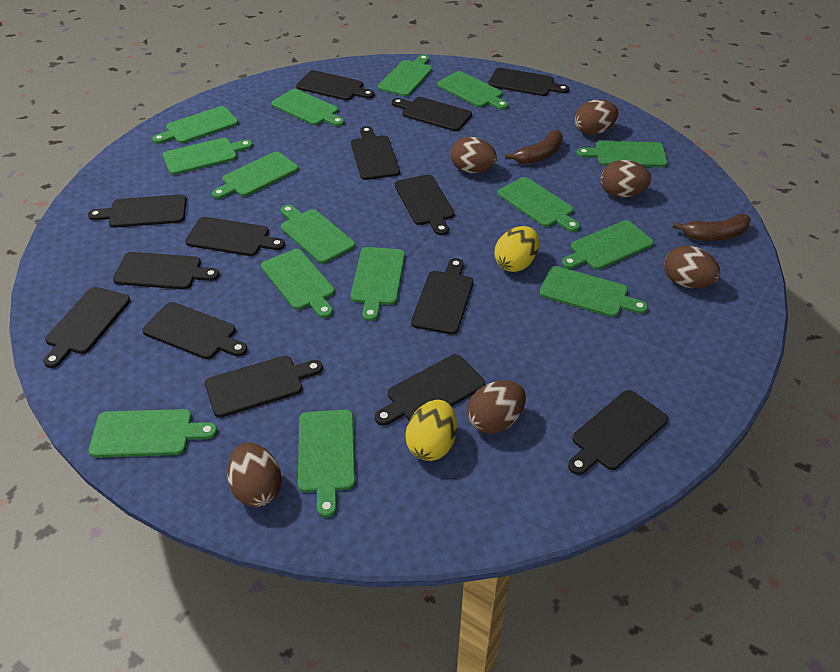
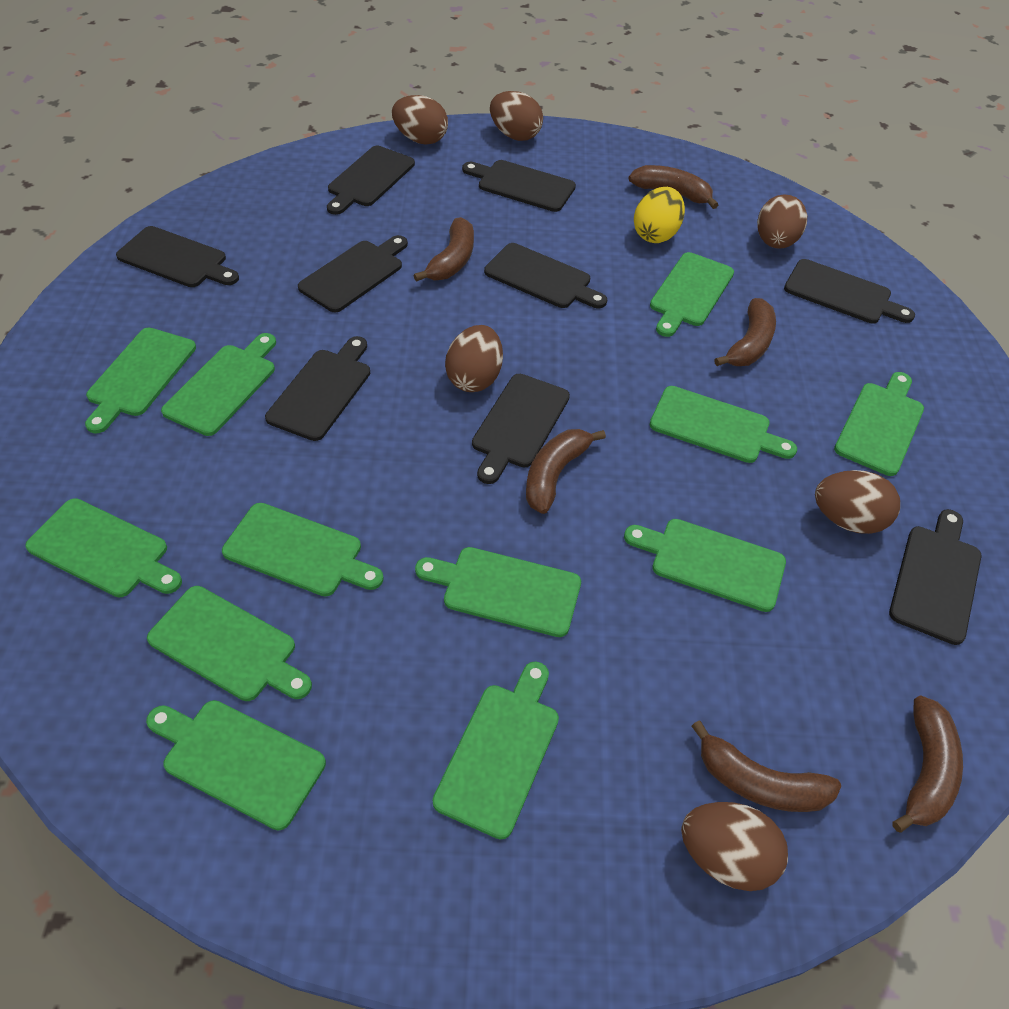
black cutting board: 14 -> 9
brown banana: 2 -> 6
green cutting board: 15 -> 12
yellow egg: 2 -> 1

